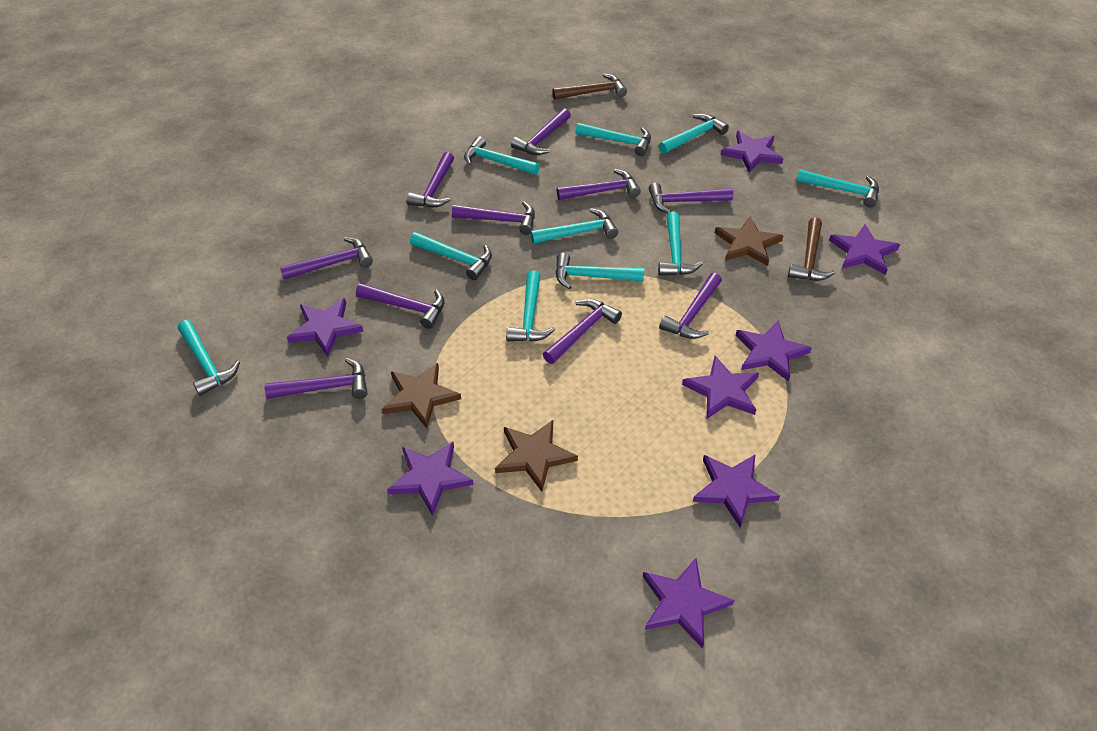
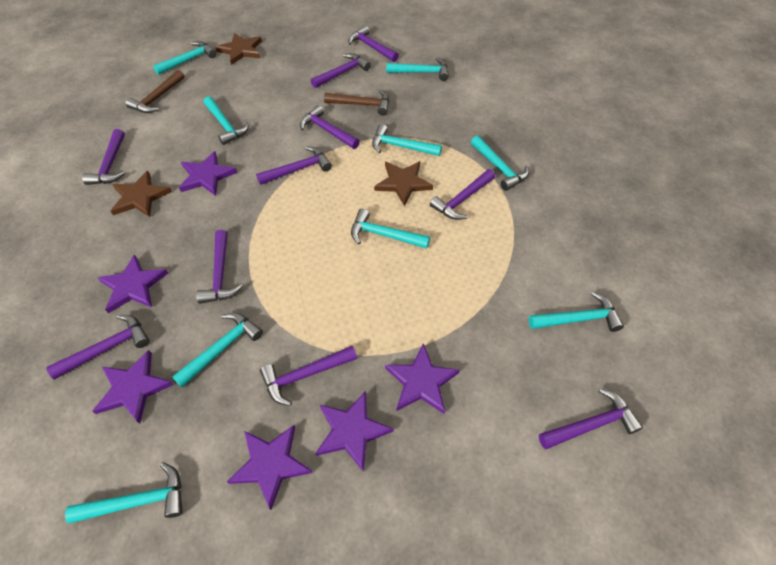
purple star: 8 -> 6
turquoise hammer: 10 -> 9

